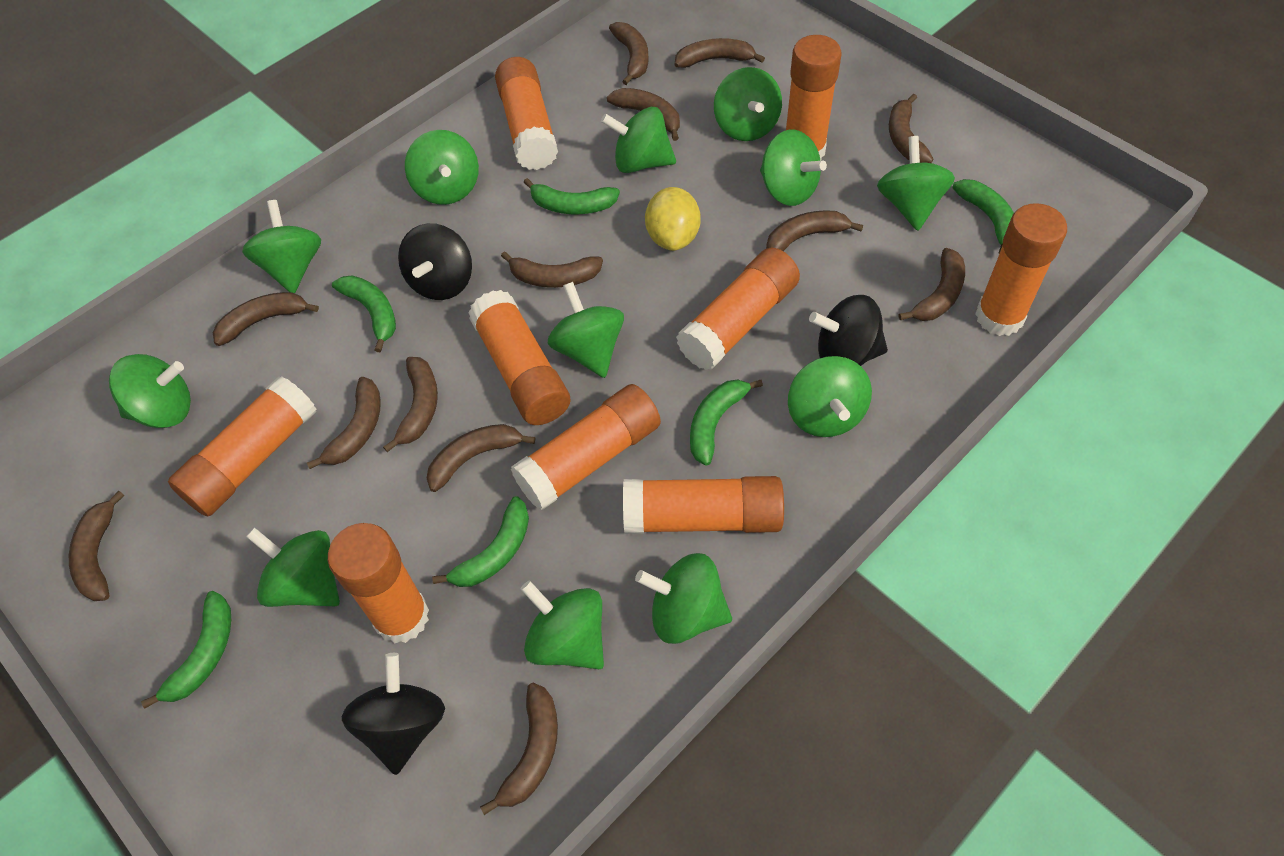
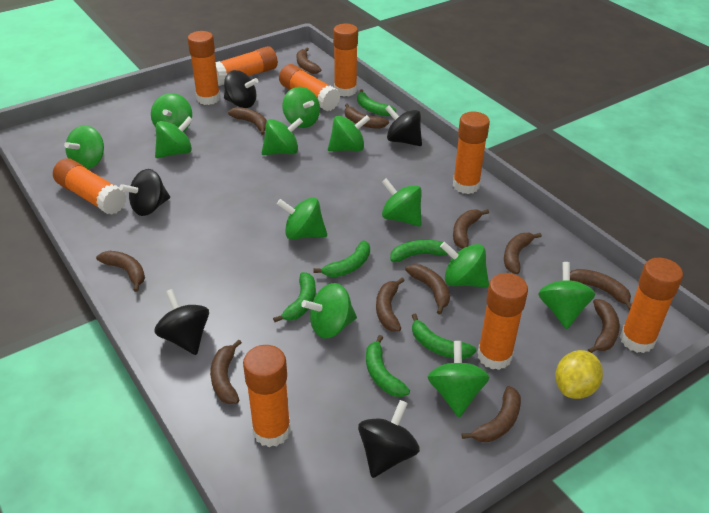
black spinning top: 3 -> 5
brown banana: 13 -> 12

